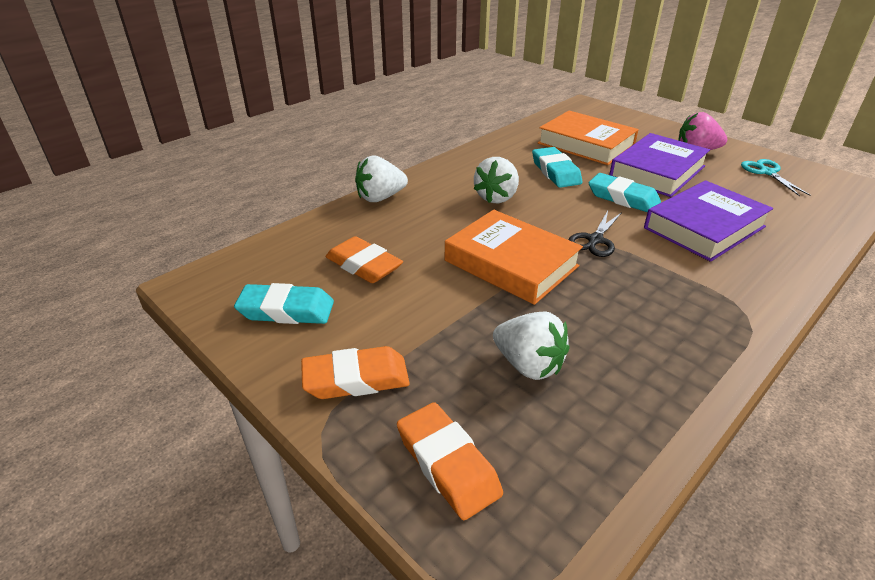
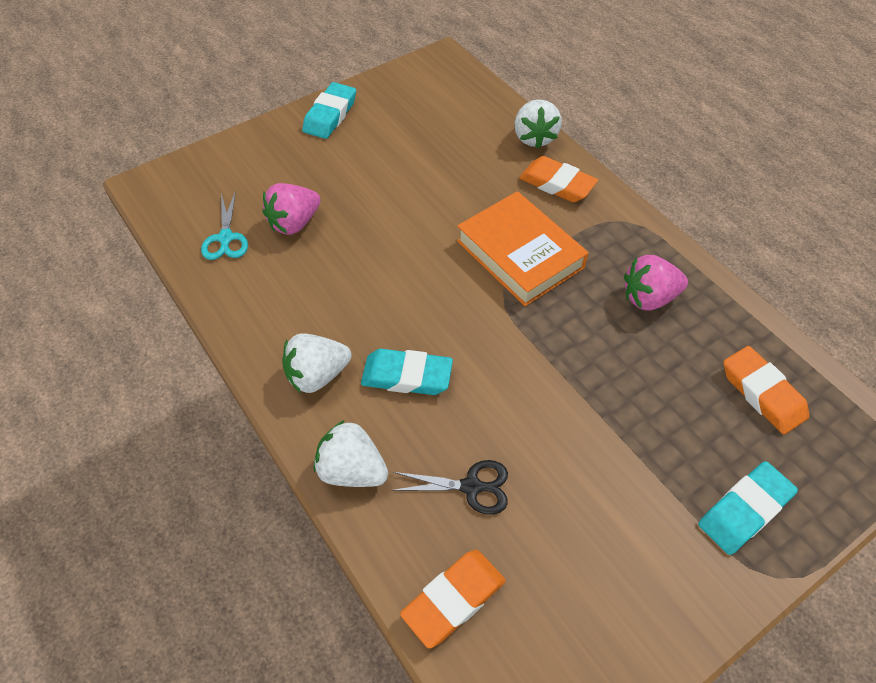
orange book: 2 -> 1
pink strawberry: 1 -> 2
purple book: 2 -> 0

